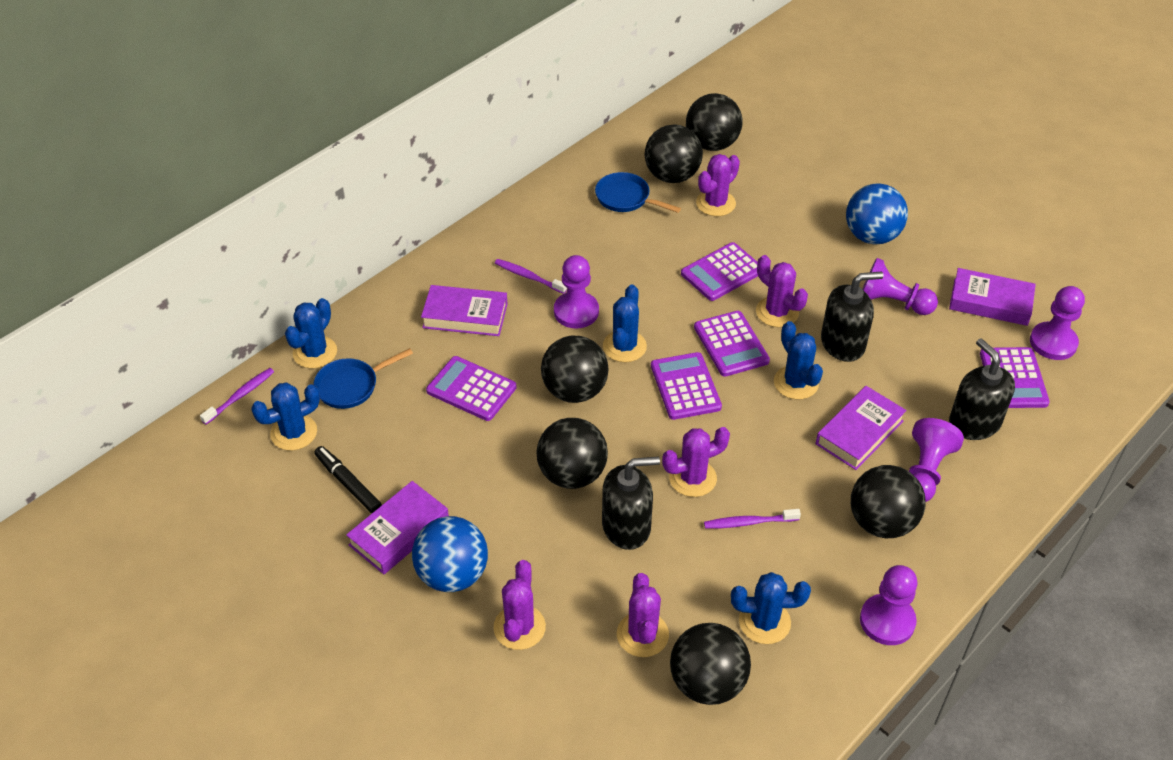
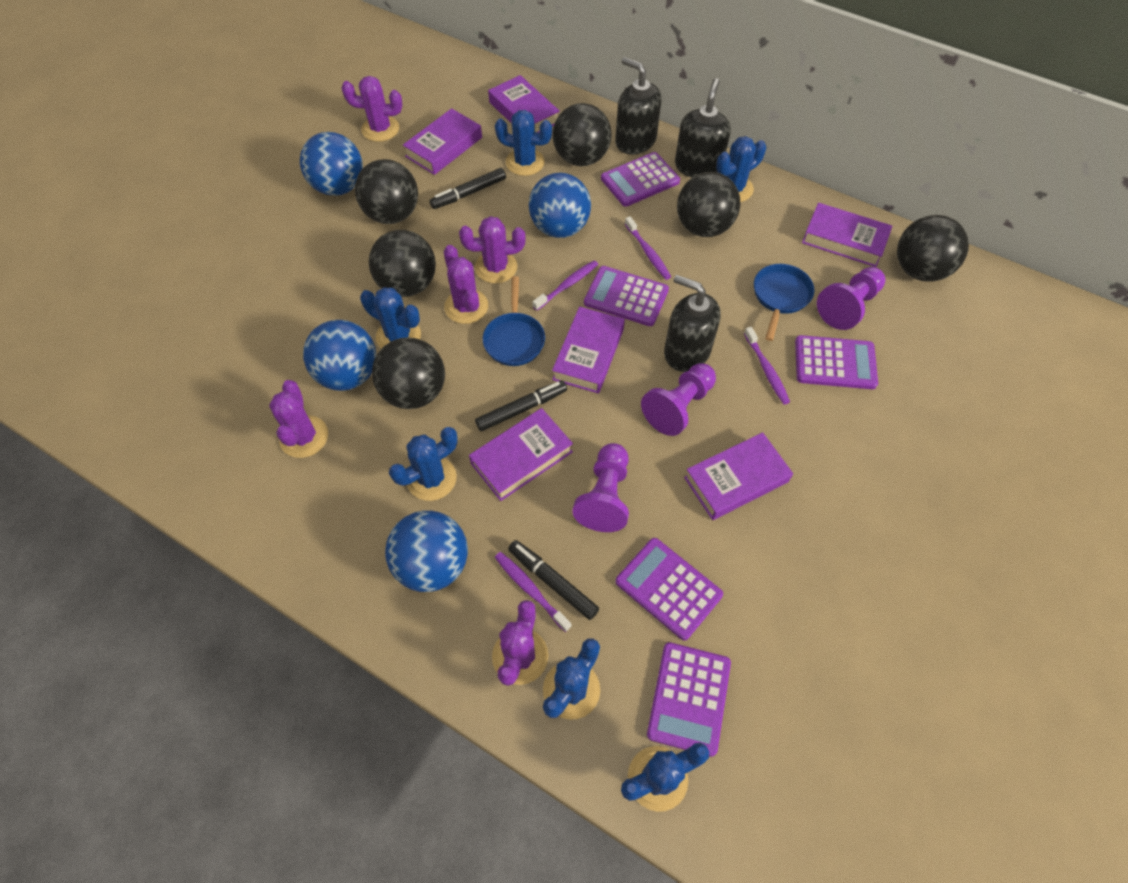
black marker: 1 -> 3
blue ball: 2 -> 4
blue cactus: 5 -> 6
purple book: 4 -> 6
purple pawn: 5 -> 3
purple toothbrush: 3 -> 4

